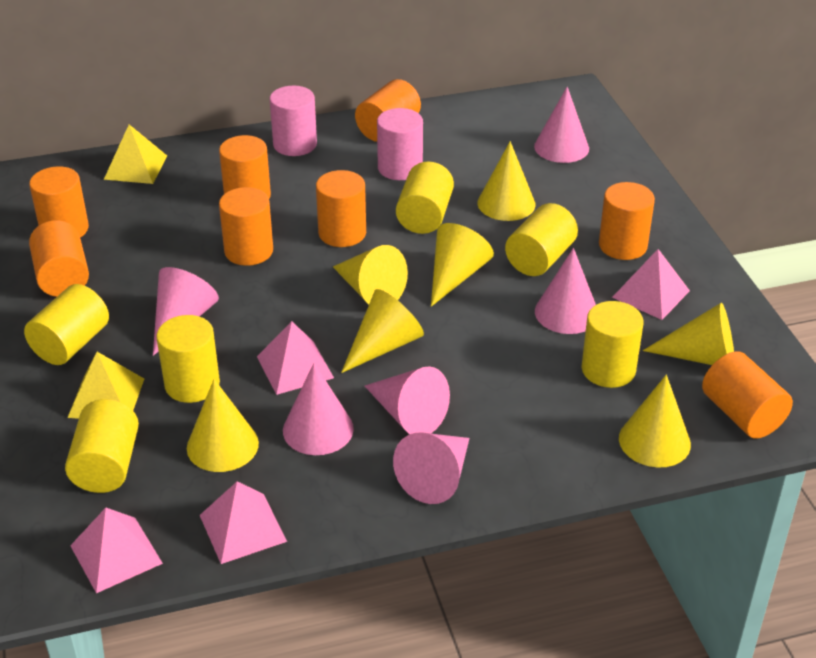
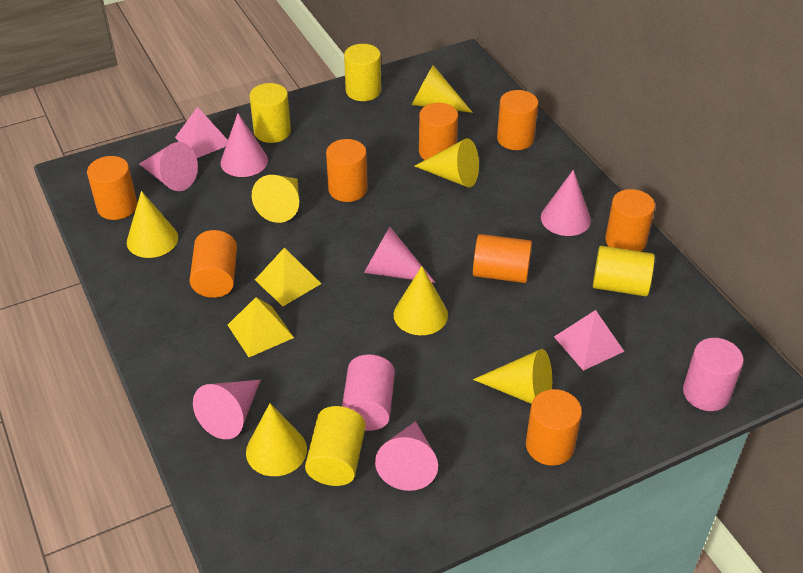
pink pyramid: 4 -> 2
yellow cylinder: 6 -> 4

